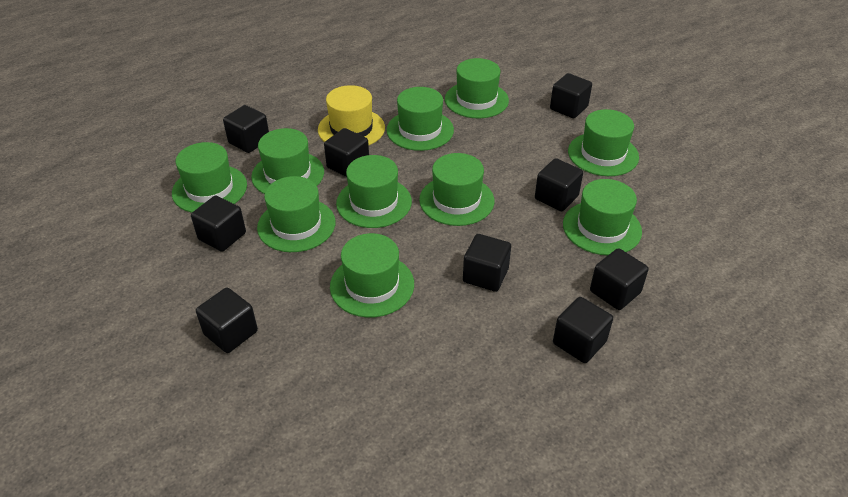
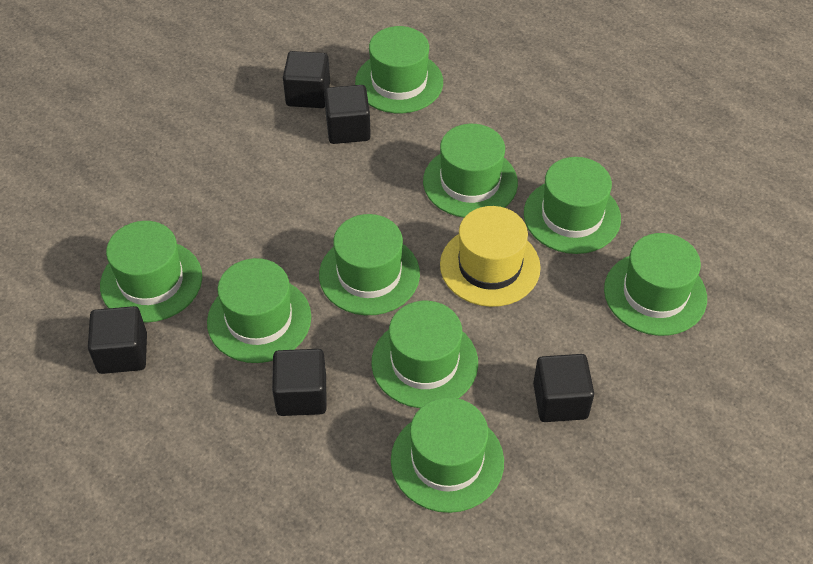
black cube: 9 -> 5
green hat: 10 -> 9

